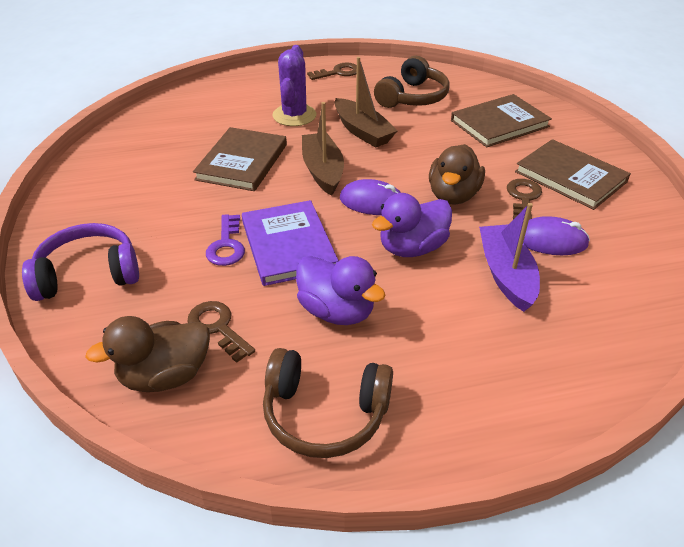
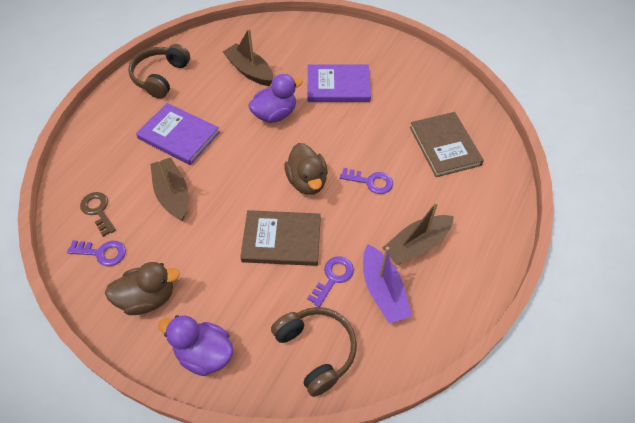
brown boat: 2 -> 3
brown book: 3 -> 2
brown key: 3 -> 1
purple book: 1 -> 2
purple cactus: 1 -> 0
purple headphones: 1 -> 0
purple key: 1 -> 3
purple mouse: 2 -> 0

